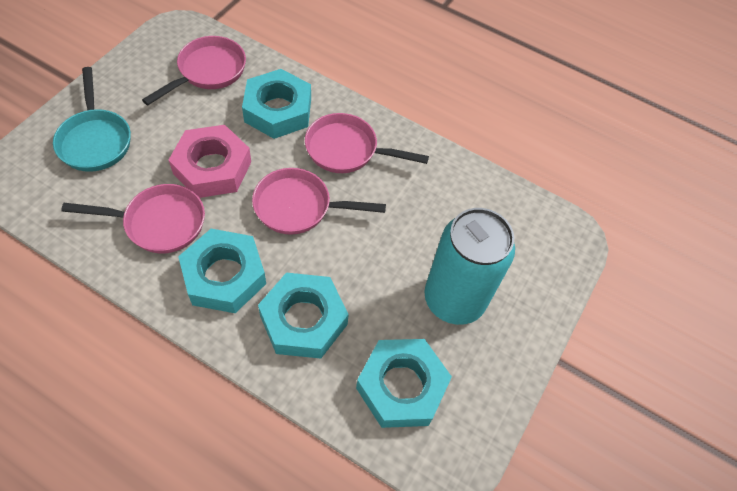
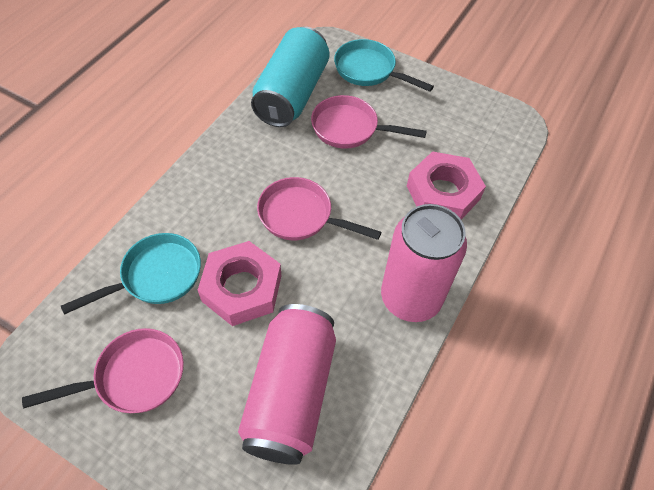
pink can: 0 -> 2
pink nut: 1 -> 2
pink pan: 4 -> 3
turquoise nut: 4 -> 0
turquoise pan: 1 -> 2

